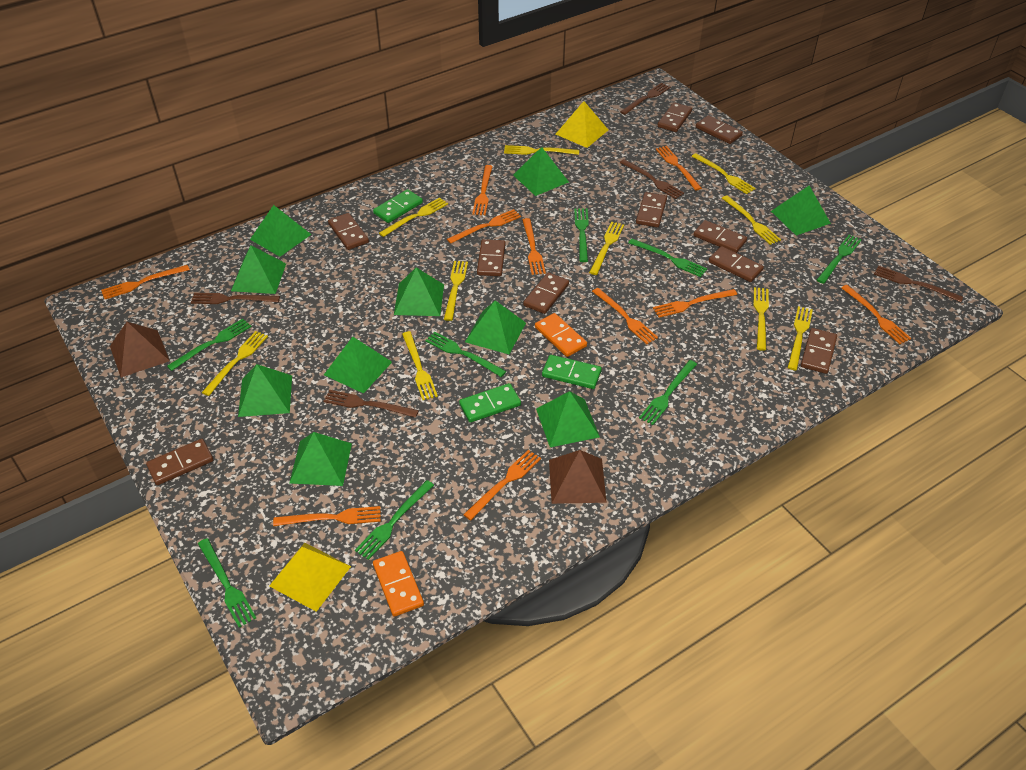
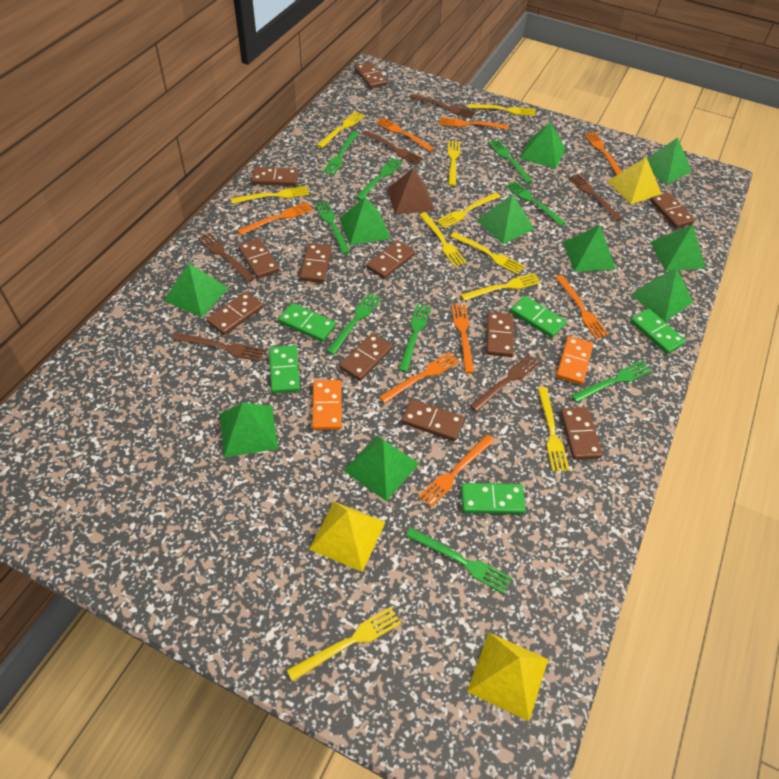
brown domino: 10 -> 11
brown fork: 5 -> 6
brown pyramid: 2 -> 1
green domino: 3 -> 5
green fork: 8 -> 9
orange fork: 10 -> 8
yellow pyramid: 2 -> 3

